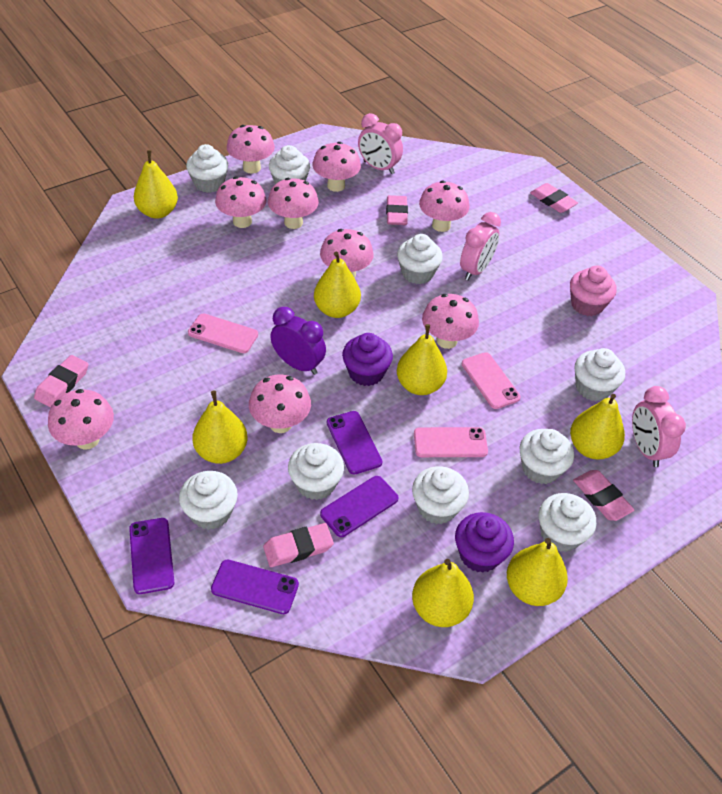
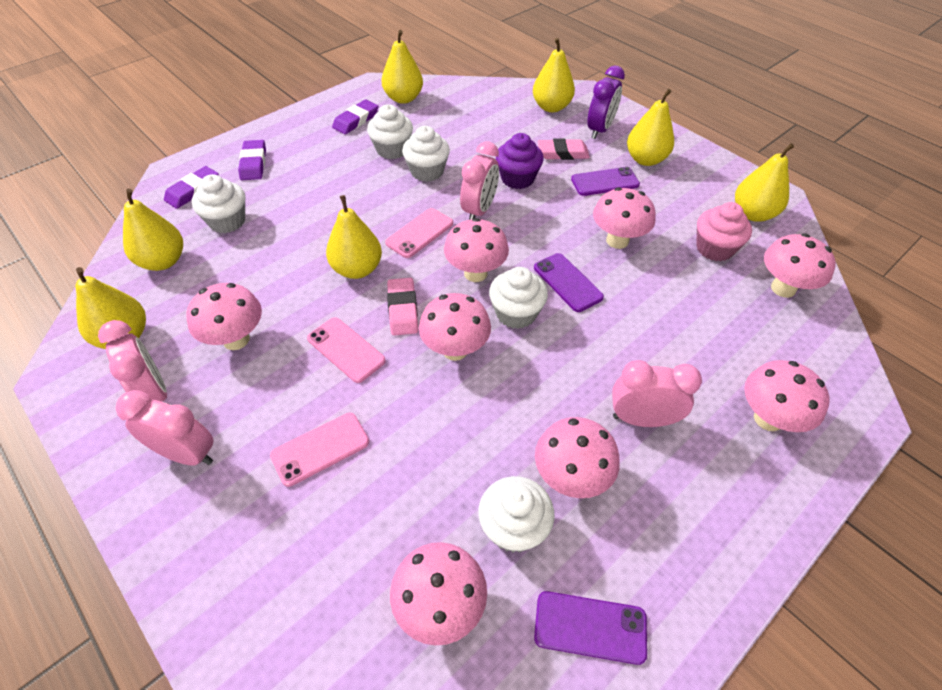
pink clock: 3 -> 4
pink eraser: 5 -> 2
pink mushroom: 9 -> 8
purple cupcake: 2 -> 1
purple eraser: 0 -> 3
purple phone: 4 -> 3
white cupcake: 9 -> 5

